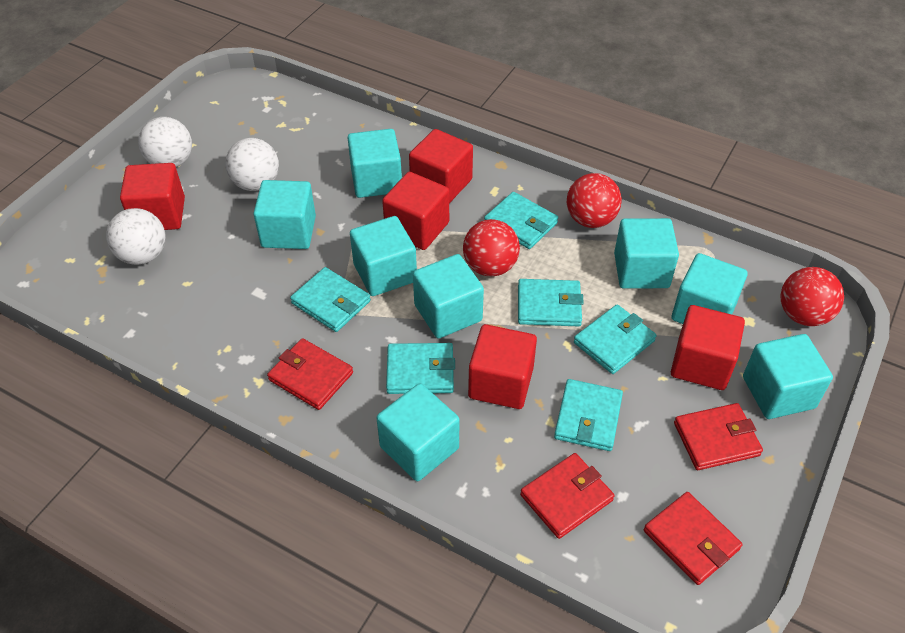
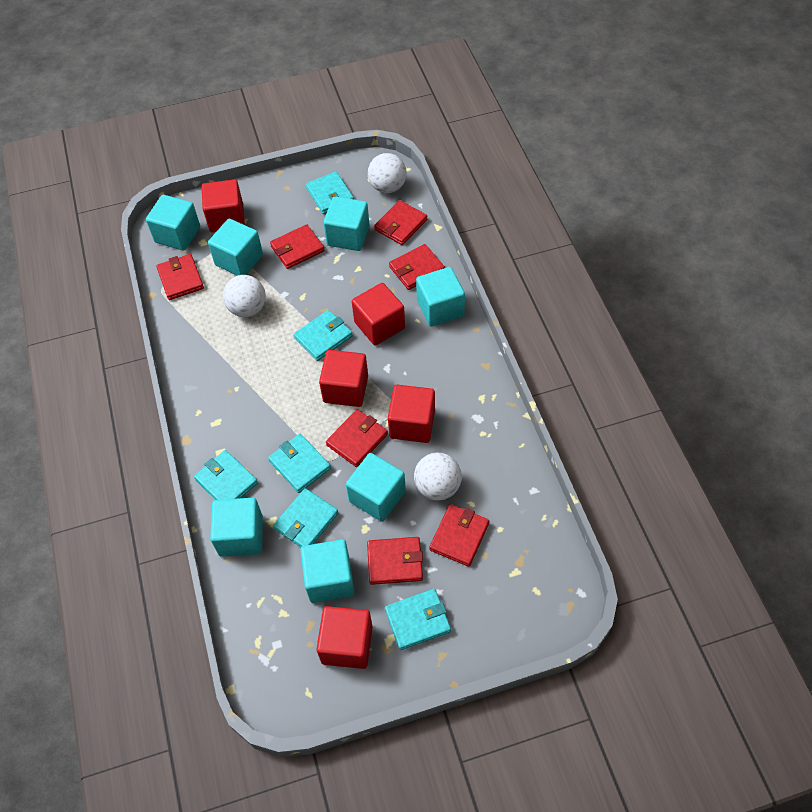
red ball: 3 -> 0
red wallet: 4 -> 7
turquoise cube: 8 -> 7

